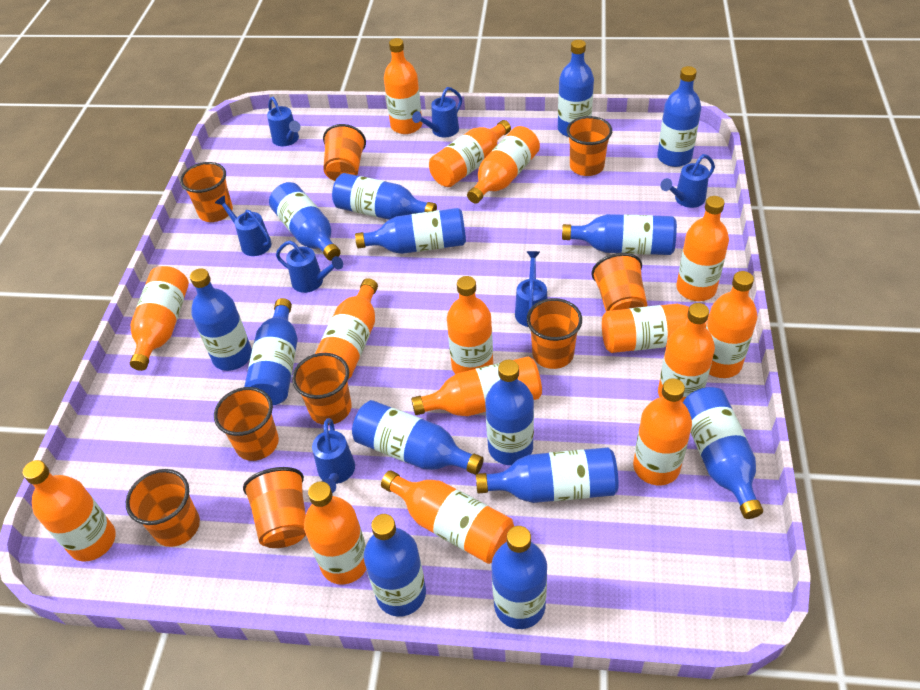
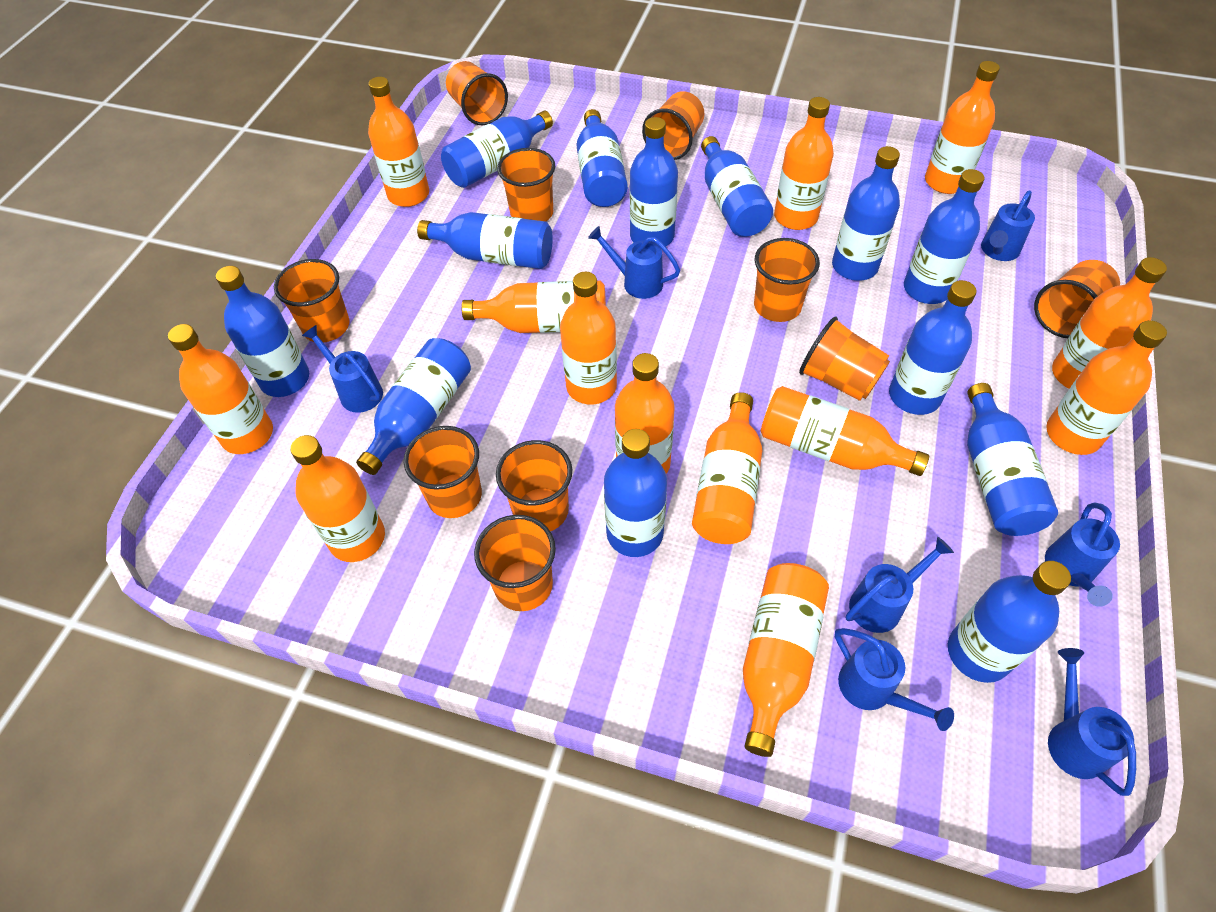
blue bottle: 14 -> 13
orange bottle: 15 -> 13
orange cup: 9 -> 10

